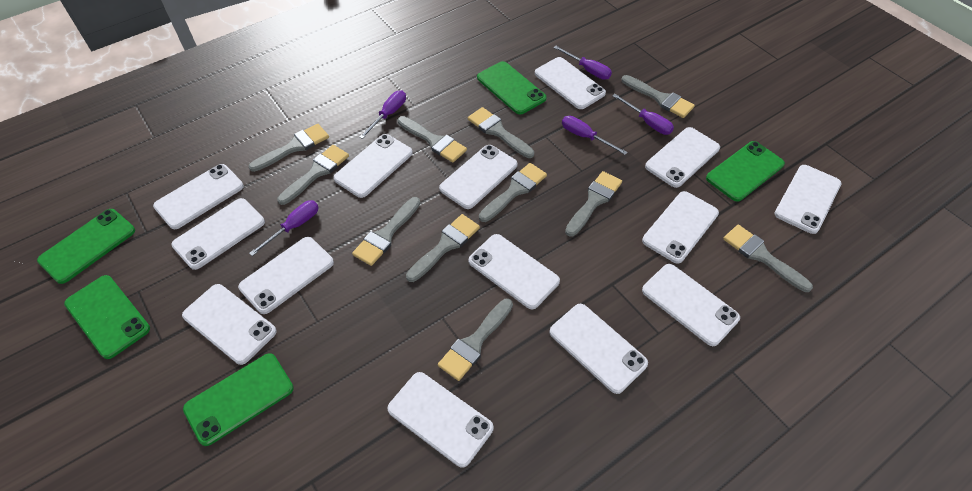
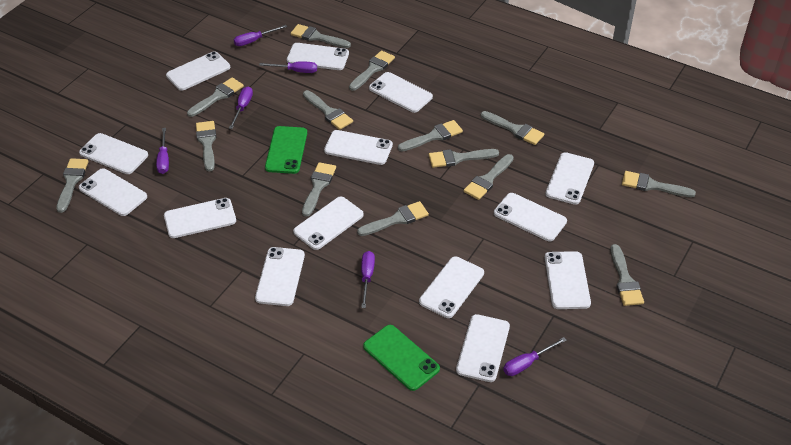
green phone: 5 -> 2
grey brush: 11 -> 14
purple screwdriver: 5 -> 6

